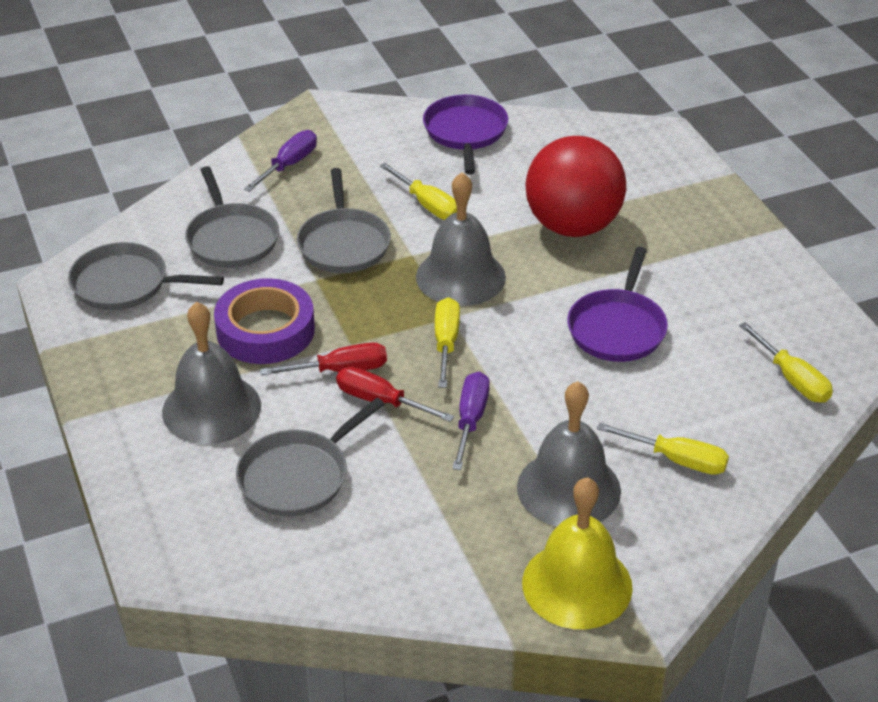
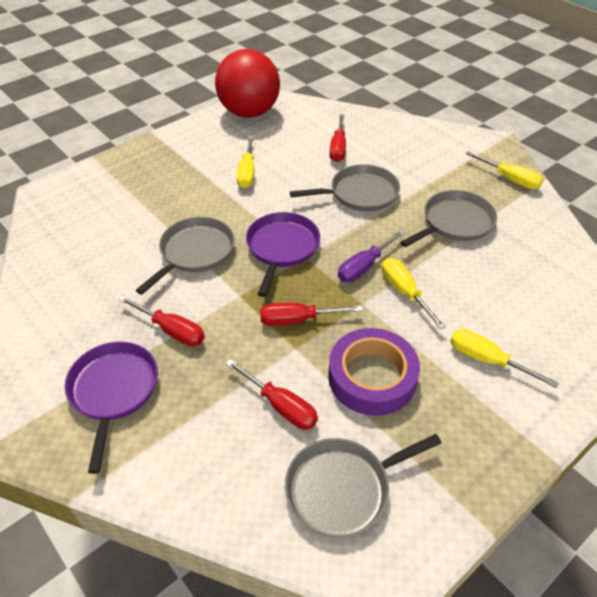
grey bell: 3 -> 0
purple screwdriver: 2 -> 1
red screwdriver: 2 -> 4
yellow bell: 1 -> 0

